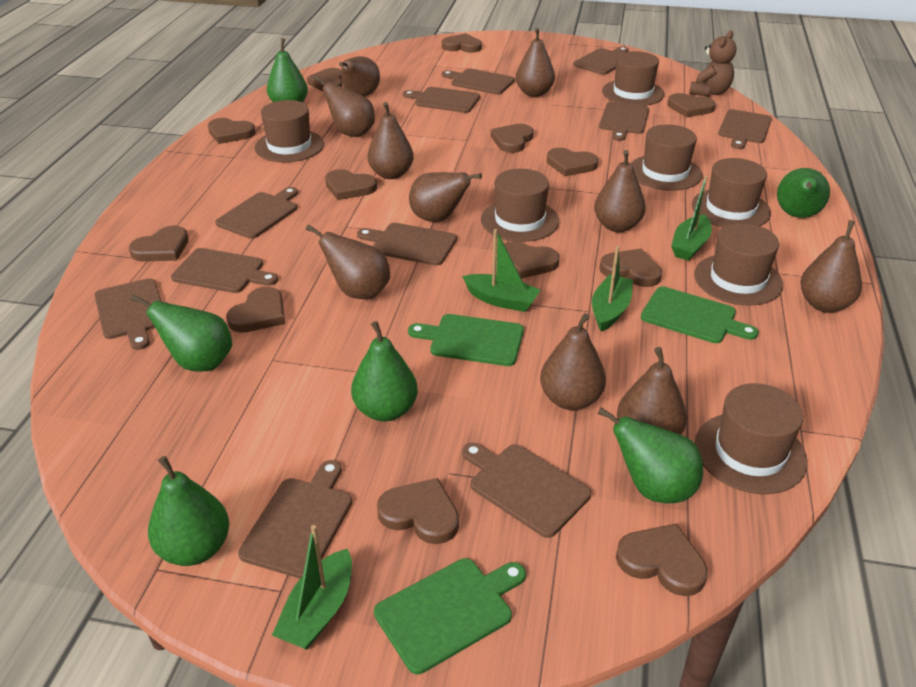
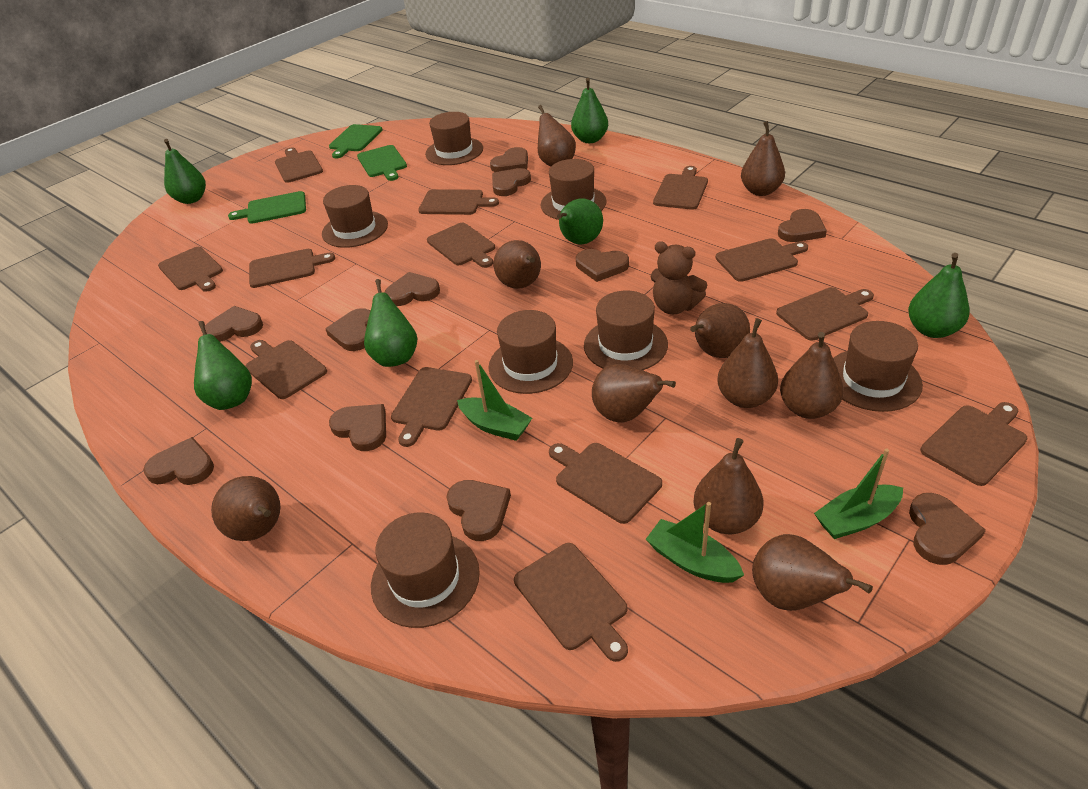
brown cutting board: 11 -> 13
brown heart: 13 -> 11
green boat: 4 -> 3

